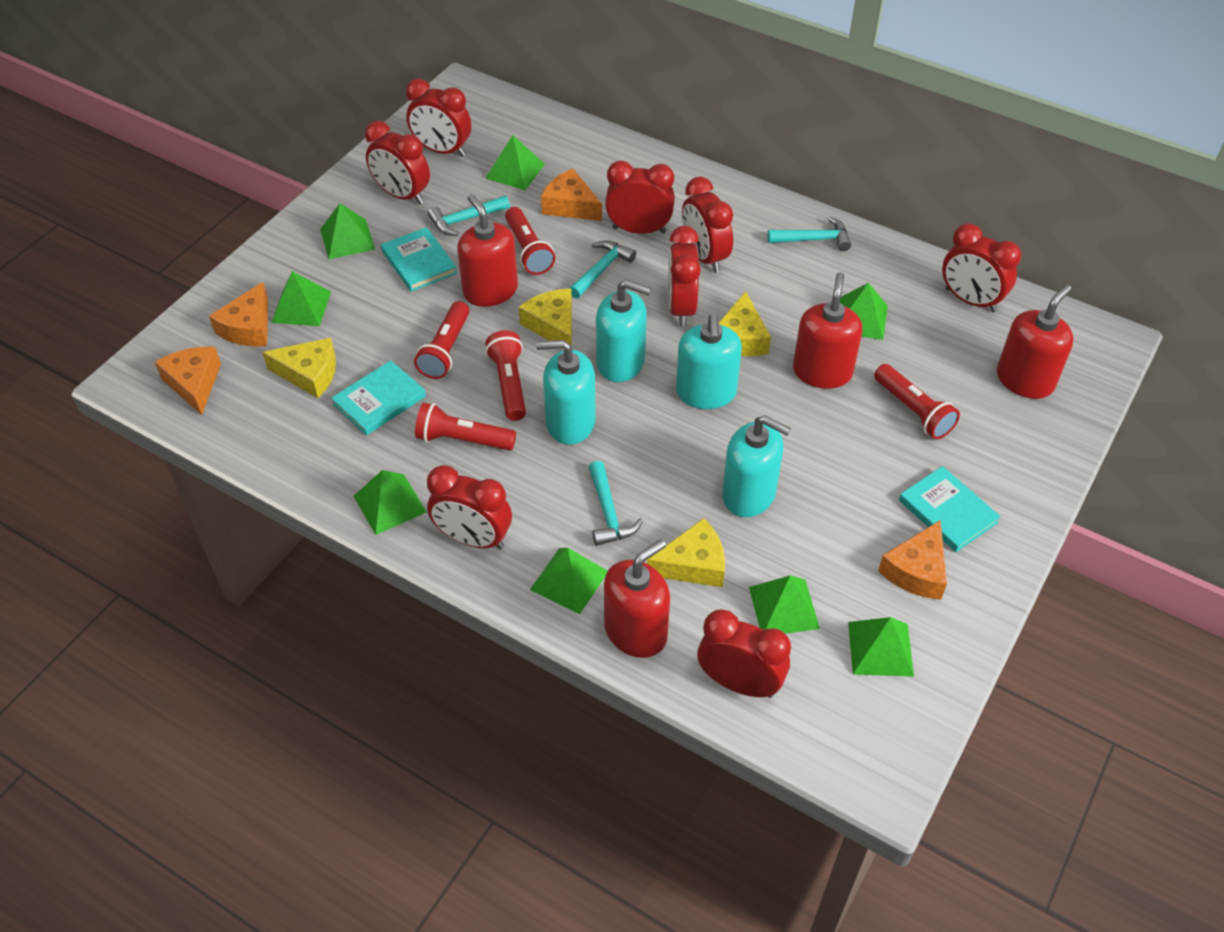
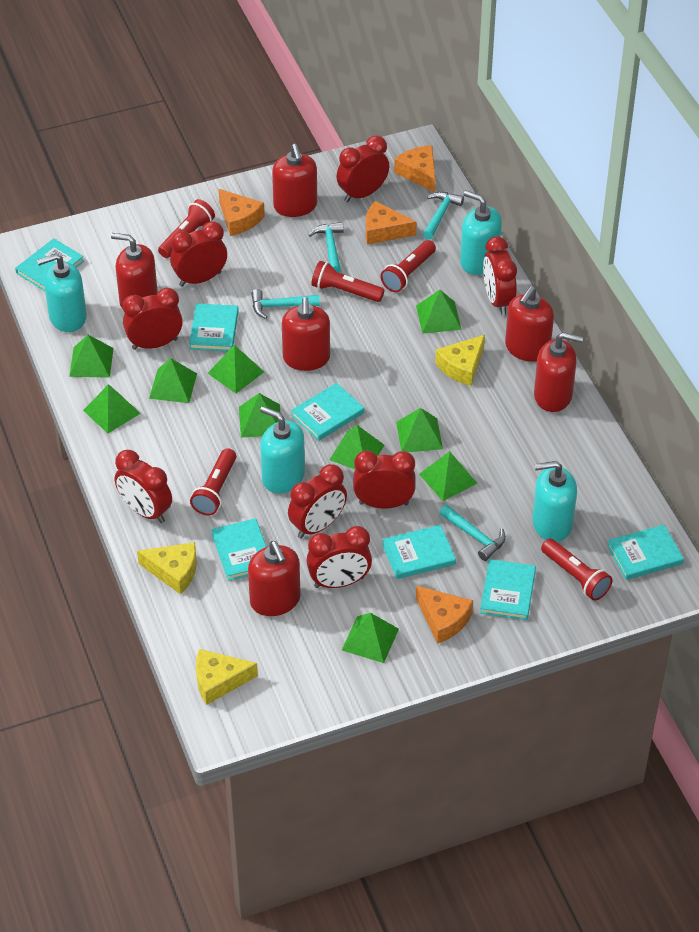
green pyramid: 8 -> 10
red soap dispenser: 4 -> 6
turquoise book: 3 -> 7
yellow cheese: 4 -> 3

